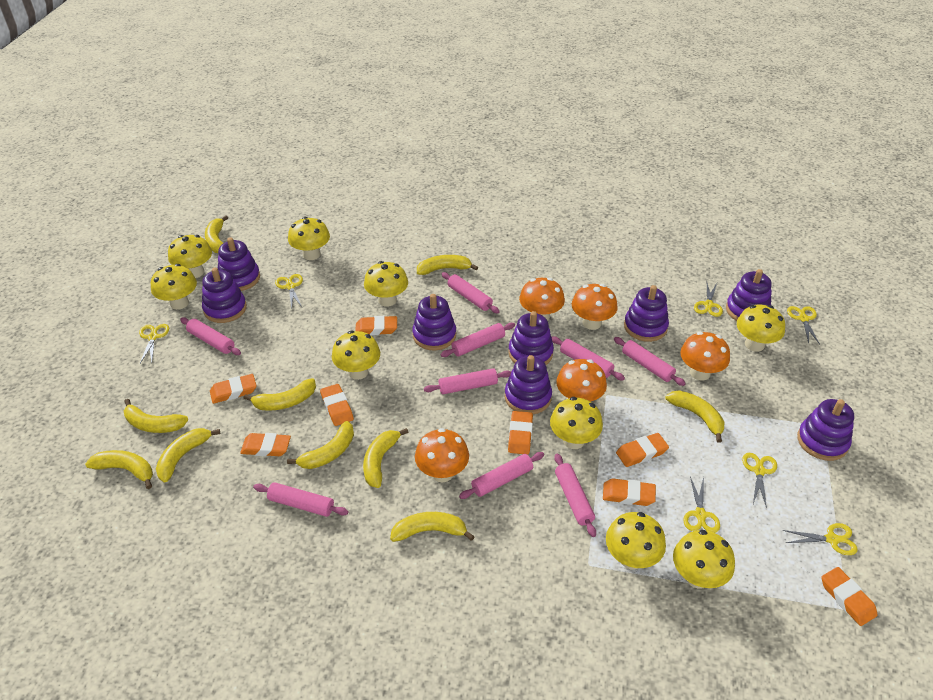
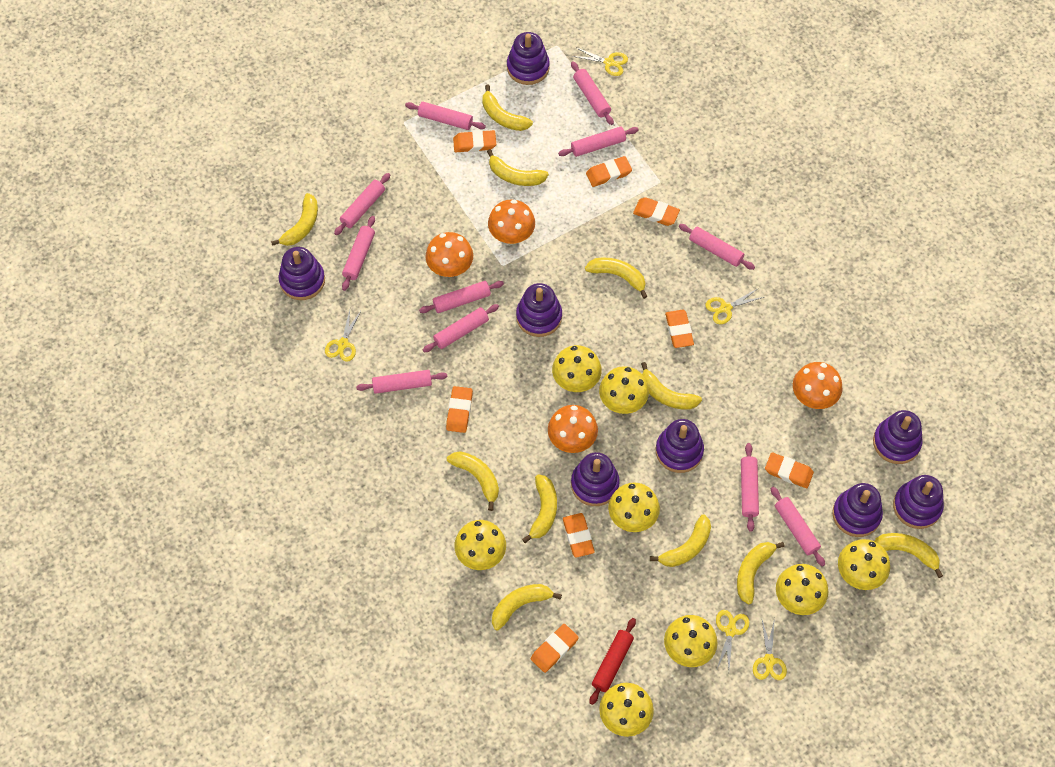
orange mushroom: 5 -> 4
pink rolling pin: 9 -> 11
red rolling pin: 0 -> 1
yellow banana: 10 -> 11
yellow mushroom: 9 -> 8
yellow scissors: 7 -> 5

